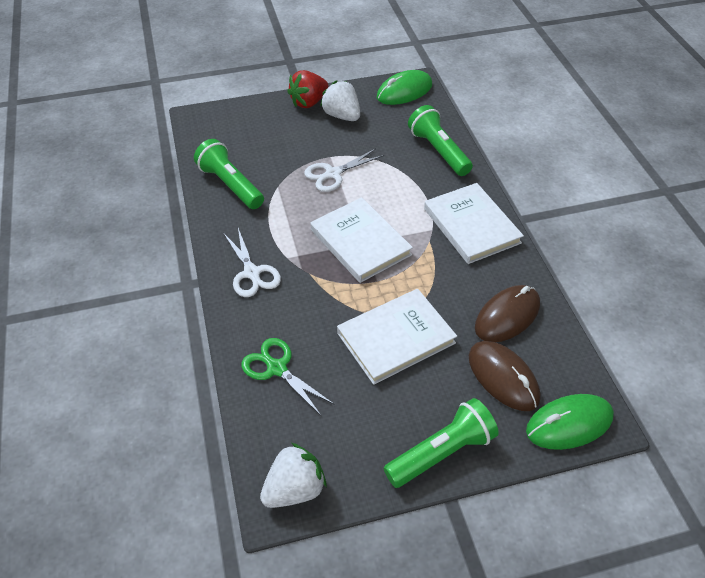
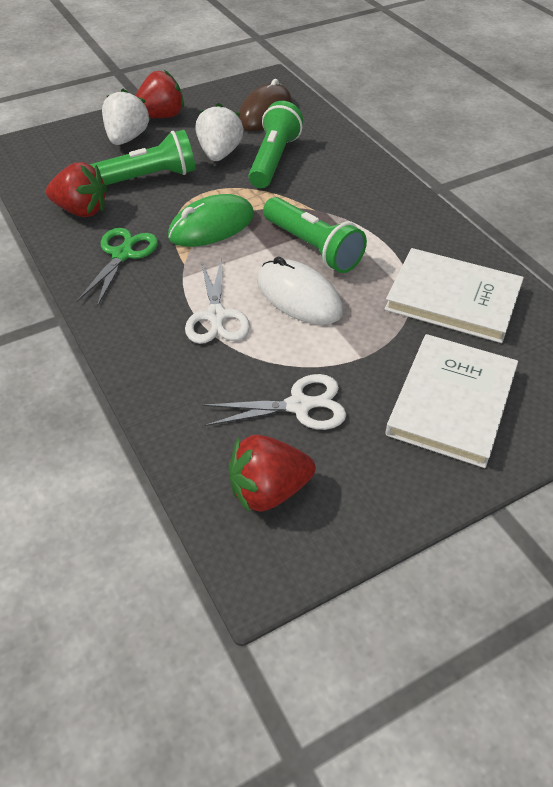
brown mouse: 2 -> 1
green mouse: 2 -> 1
red strawberry: 1 -> 3
white book: 3 -> 2
white mouse: 0 -> 1

